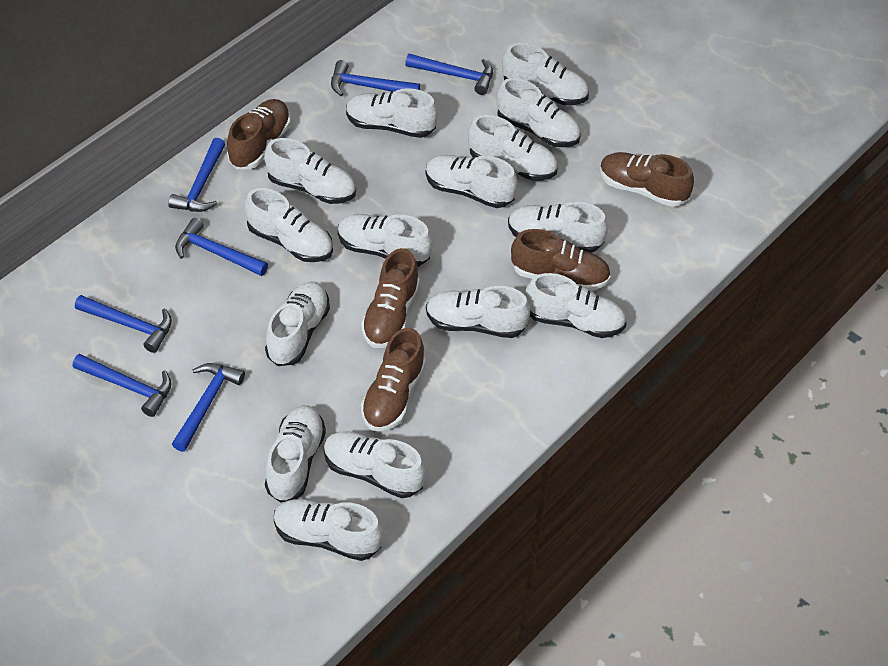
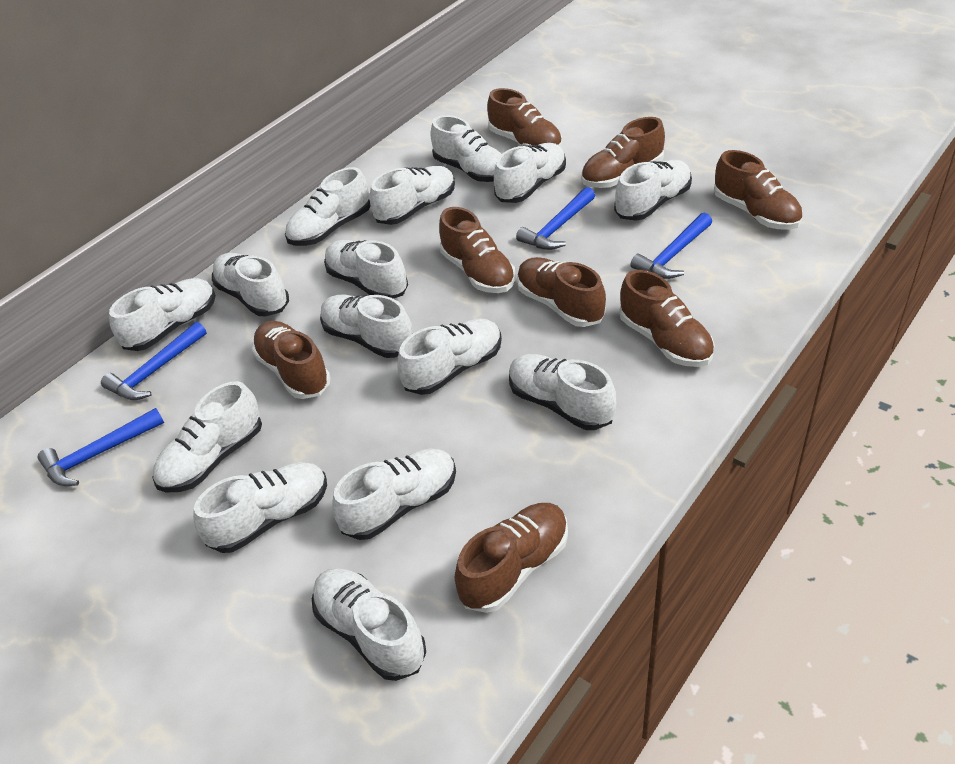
blue hammer: 7 -> 4
brown shoe: 5 -> 8

